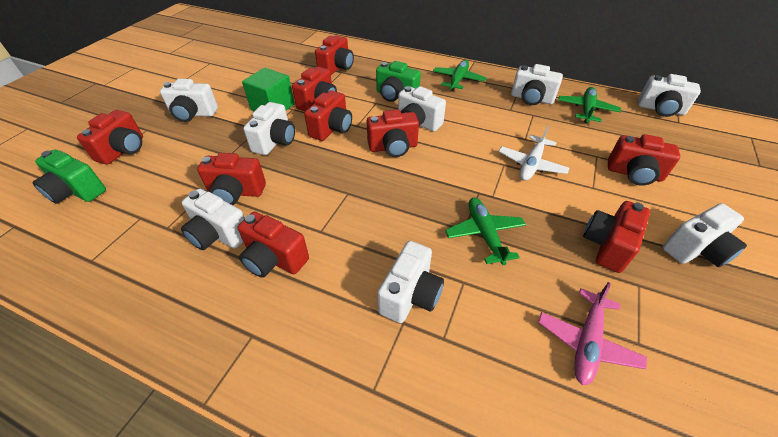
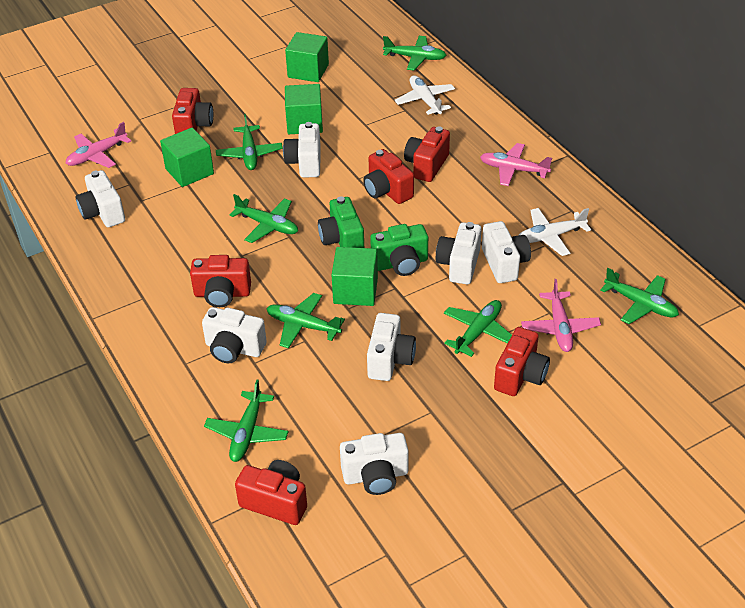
green cube: 1 -> 4
green plane: 3 -> 7
pink plane: 1 -> 3
red camera: 9 -> 6
white camera: 8 -> 7
white plane: 1 -> 2

